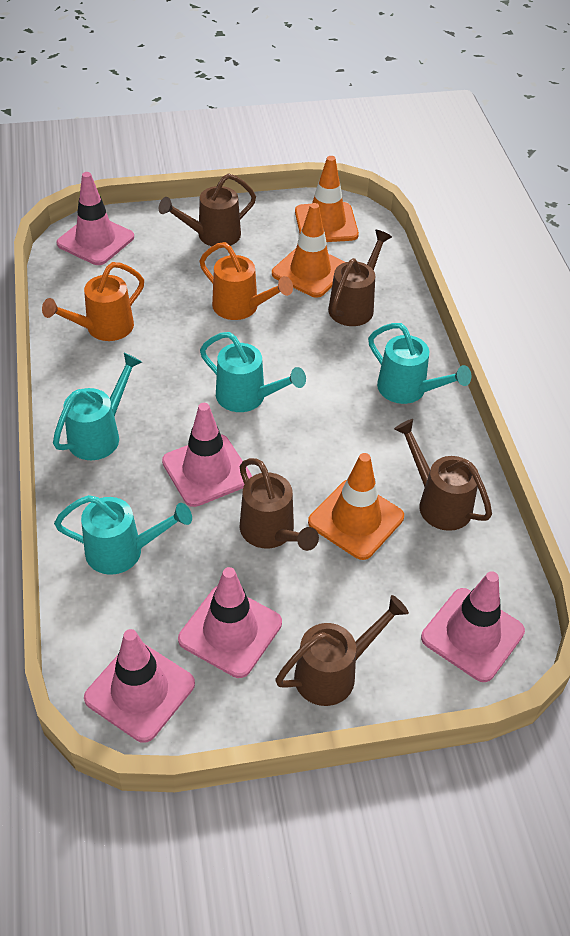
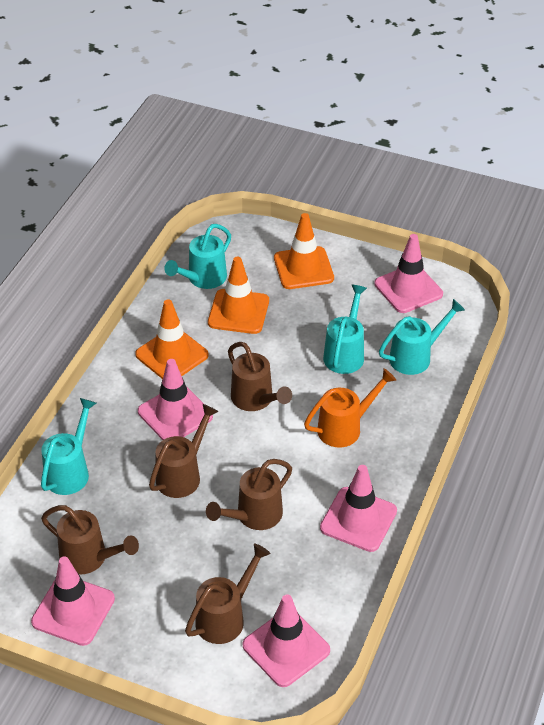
orange watering can: 2 -> 1

